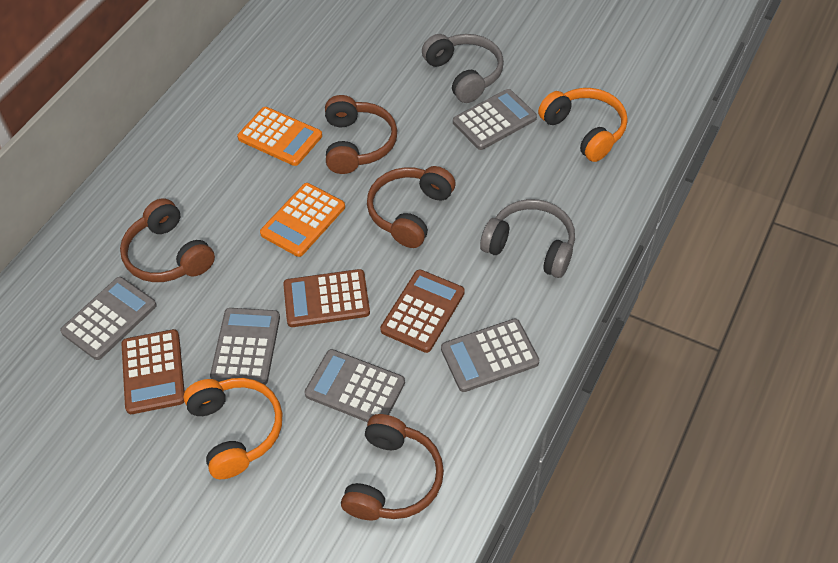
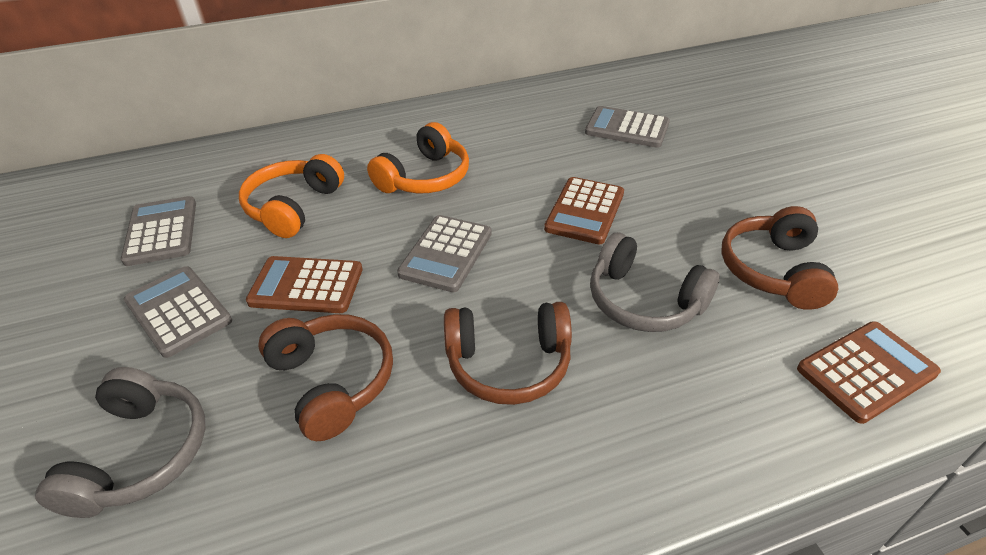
brown headphones: 4 -> 3
grey calculator: 5 -> 4
orange calculator: 2 -> 0

